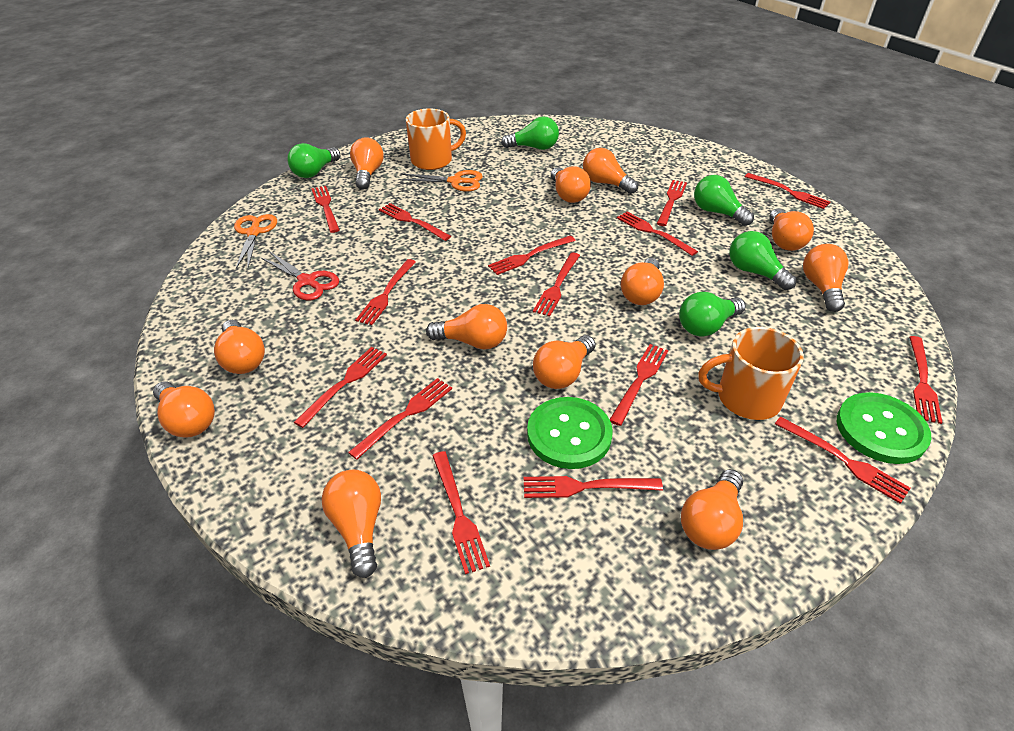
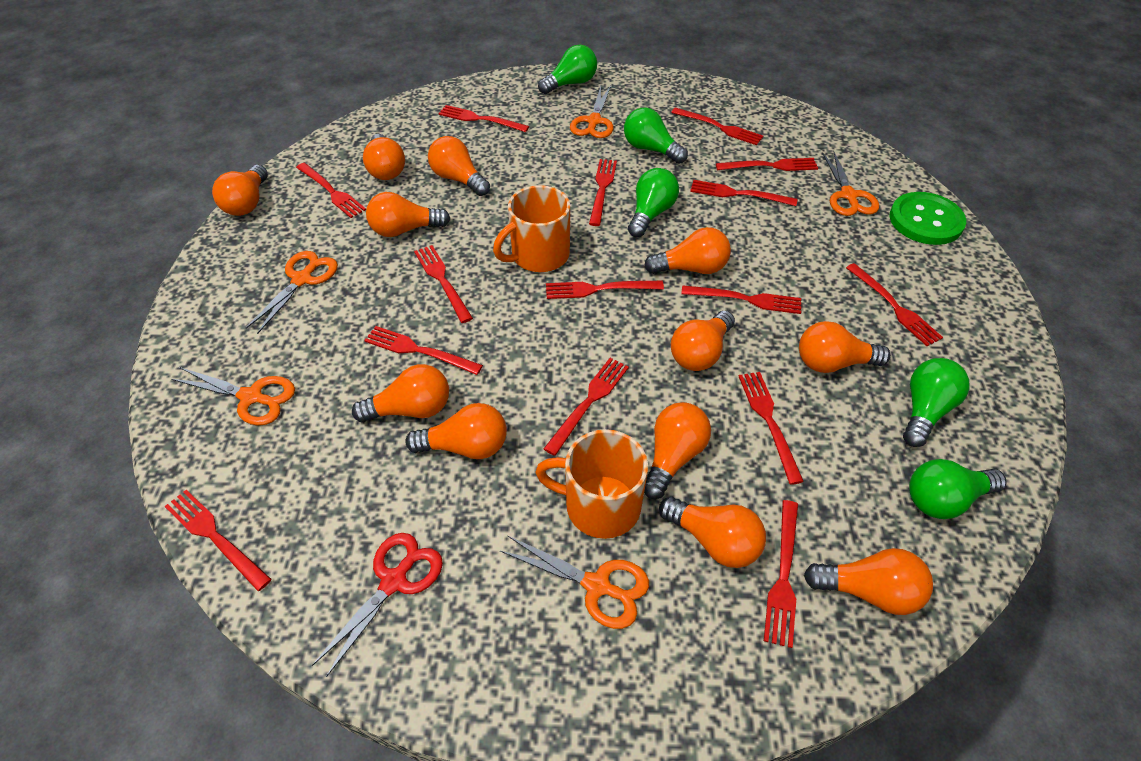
green button: 2 -> 1
orange scissors: 2 -> 5

